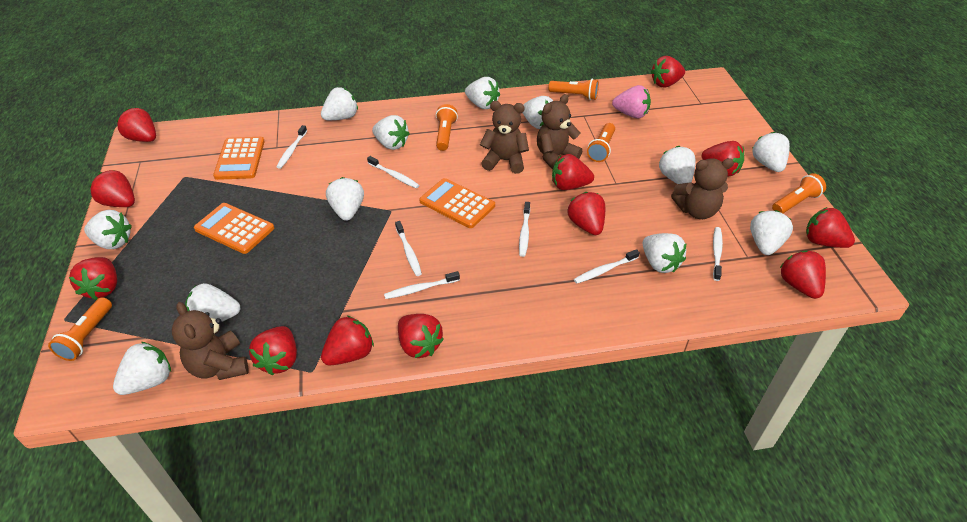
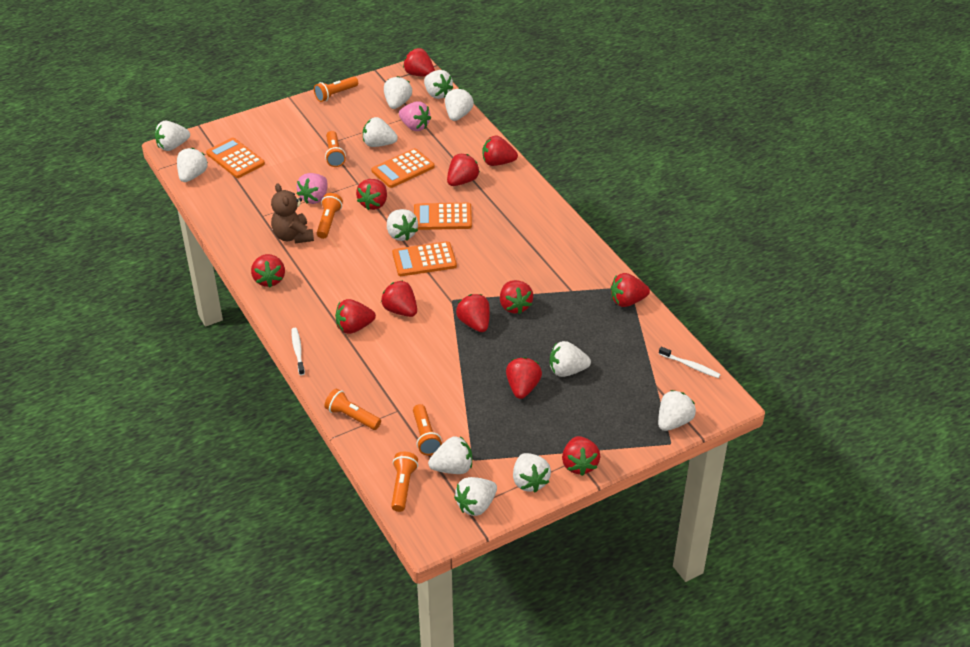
brown teddy bear: 4 -> 1
orange calculator: 3 -> 4
orange flashlight: 5 -> 6
pink strawberry: 1 -> 2
white toothbrush: 7 -> 2

